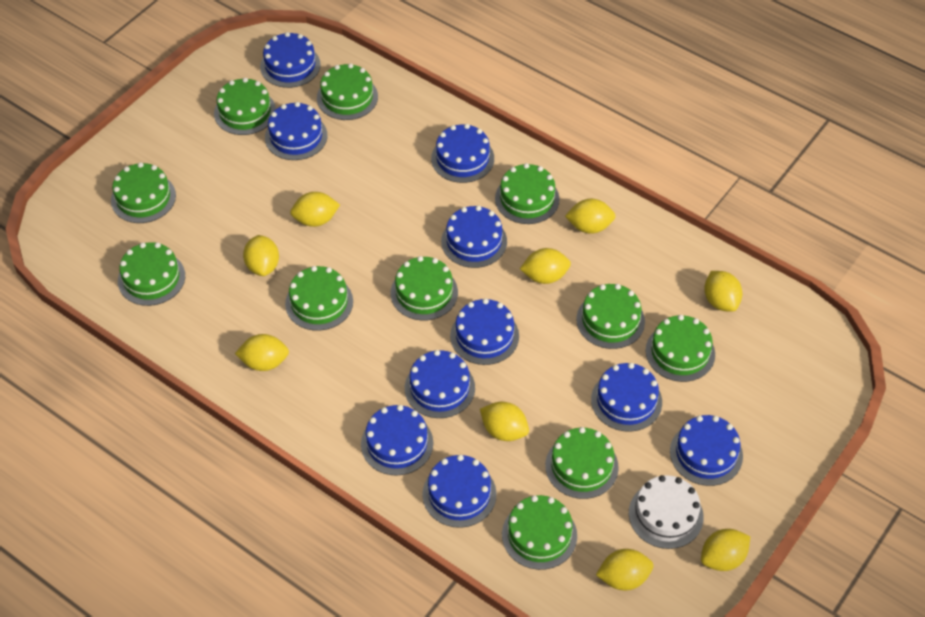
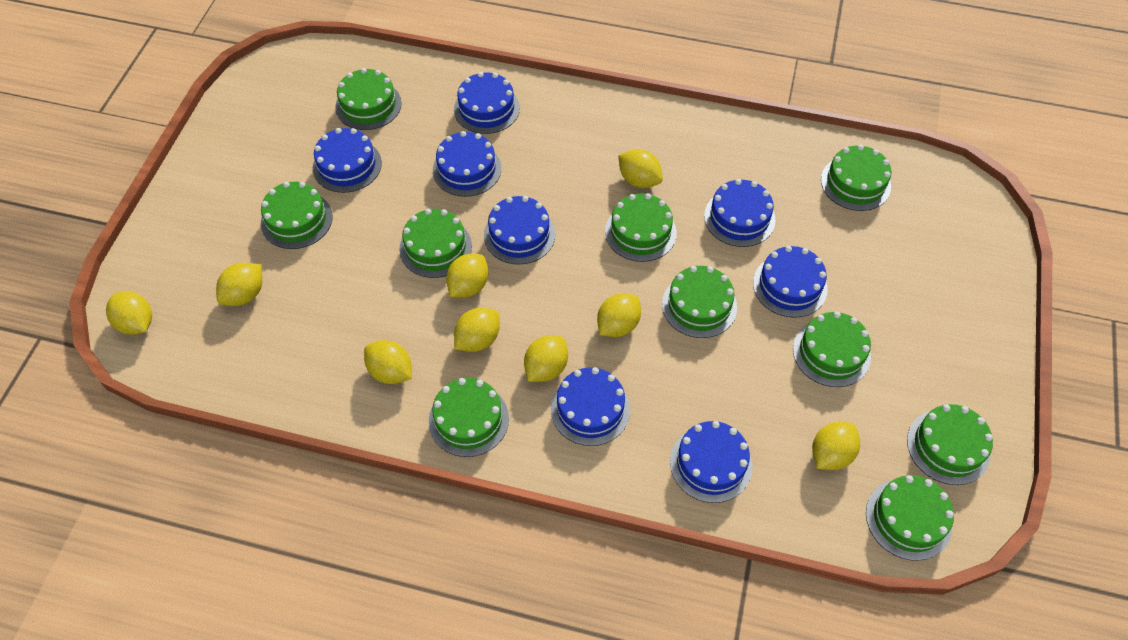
blue cake: 10 -> 8
green cake: 11 -> 10
white cake: 1 -> 0

